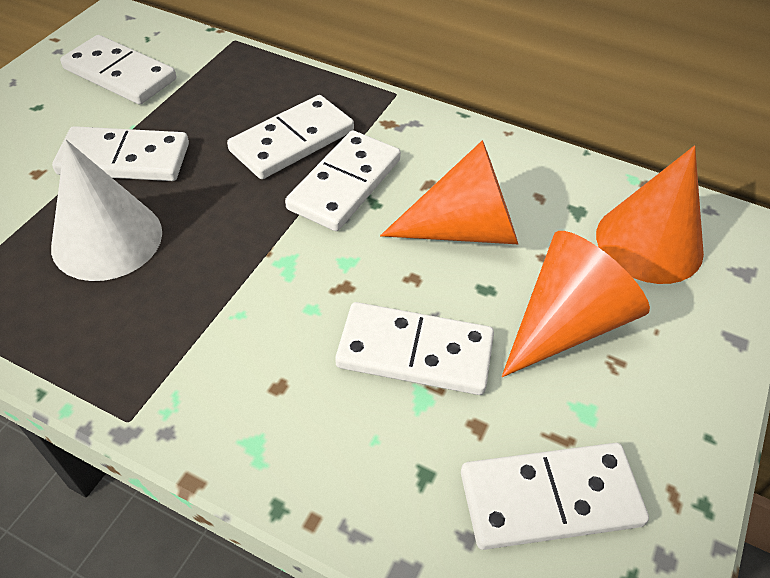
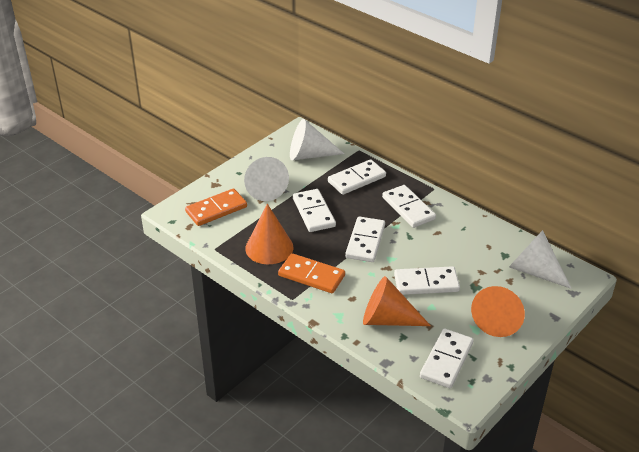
orange domino: 0 -> 2
white cone: 1 -> 3

